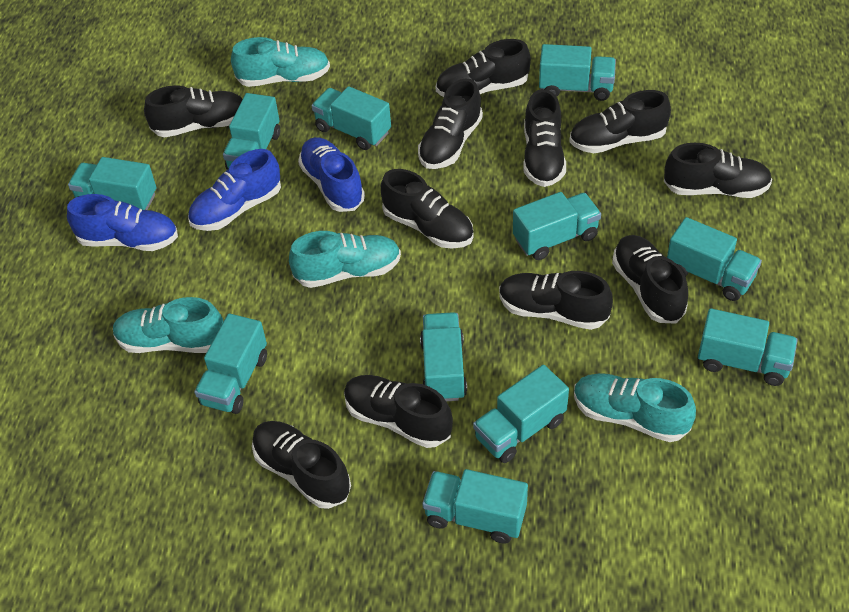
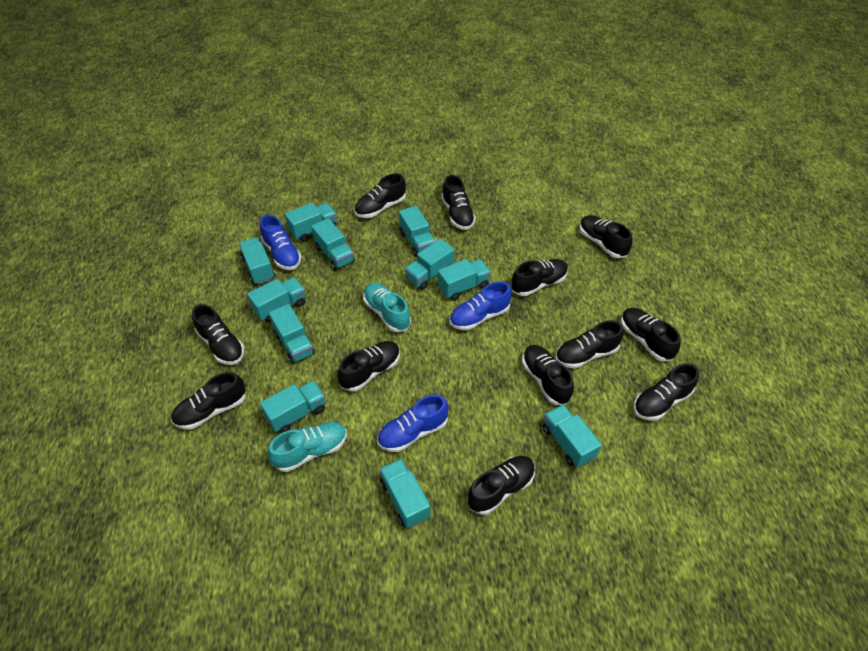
black shoe: 11 -> 12
turquoise shoe: 4 -> 2

